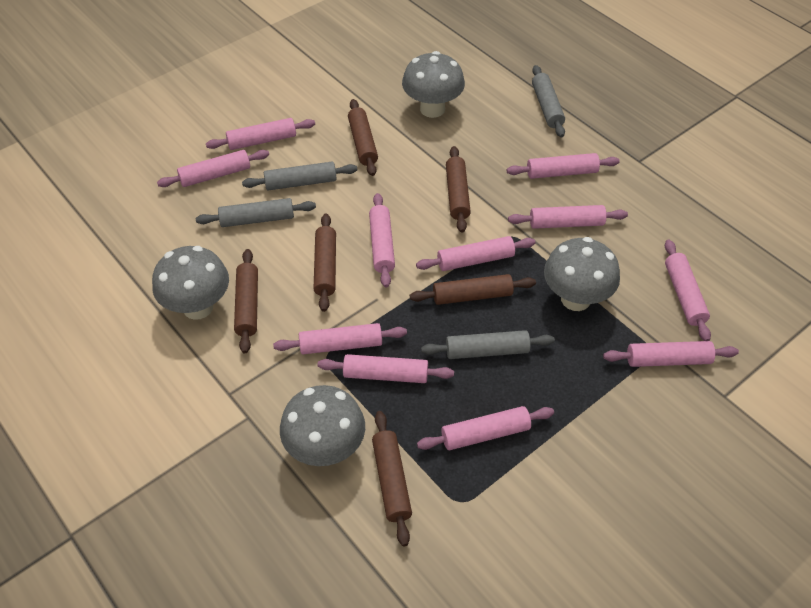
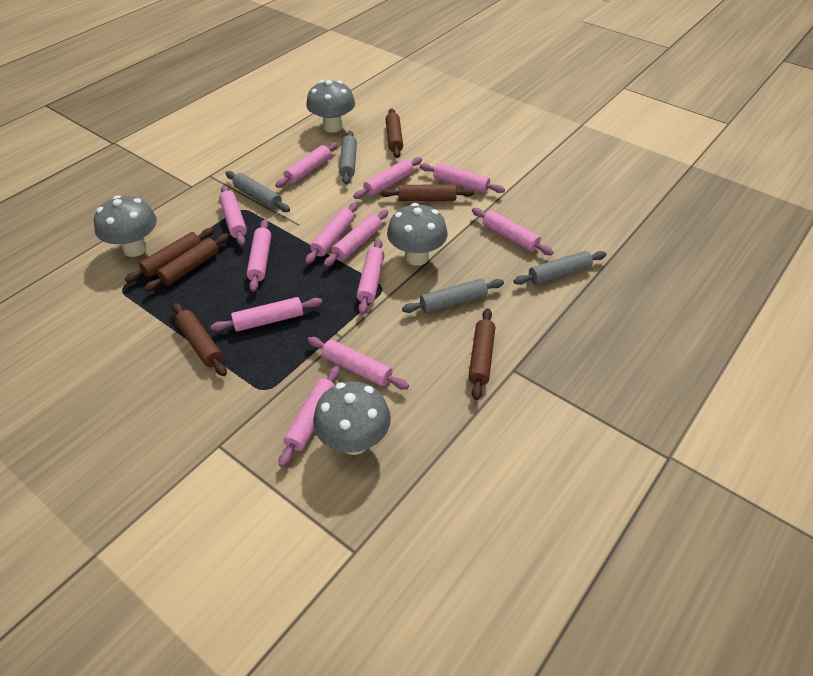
pink rolling pin: 11 -> 12

